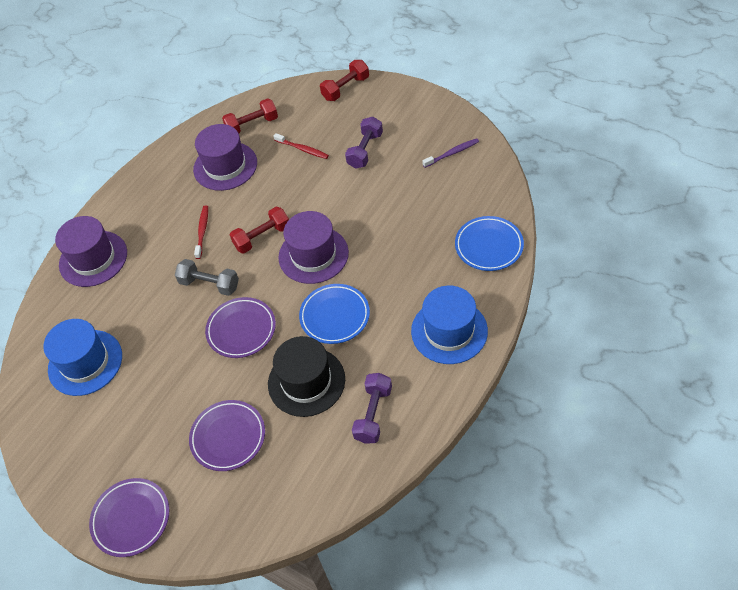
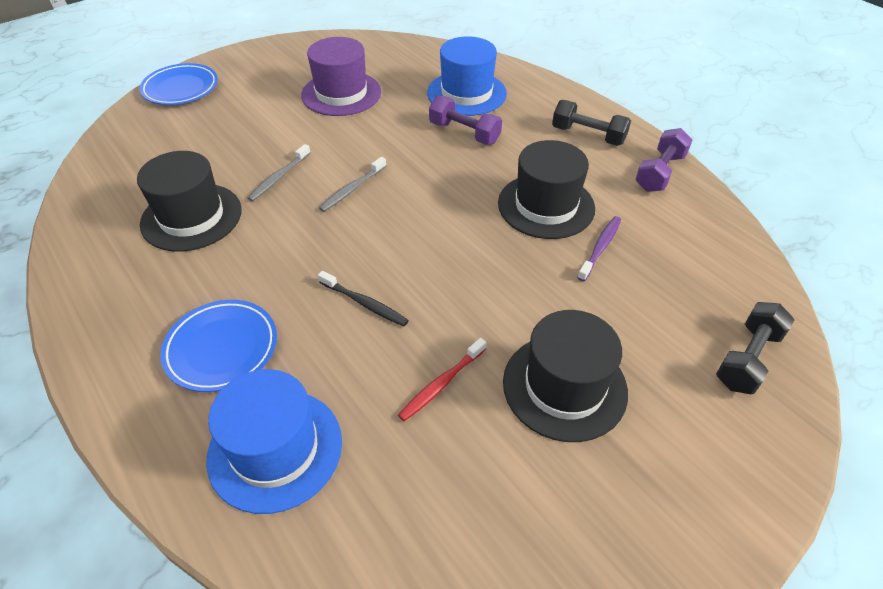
black dumbbell: 0 -> 2
black hat: 1 -> 3
black toothbrush: 0 -> 1
grey dumbbell: 1 -> 0
grey toothbrush: 0 -> 2
purple hat: 3 -> 1
purple plate: 3 -> 0
red dumbbell: 3 -> 0
red toothbrush: 2 -> 1

